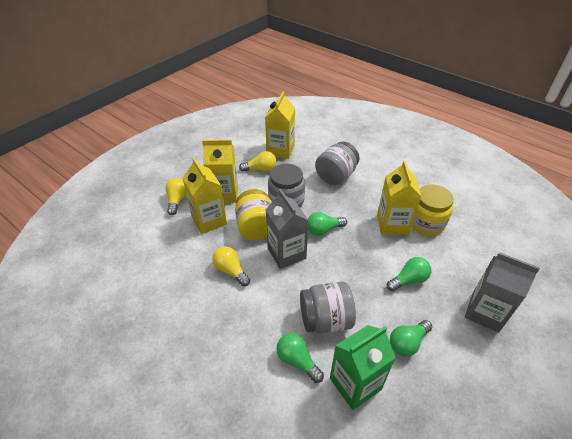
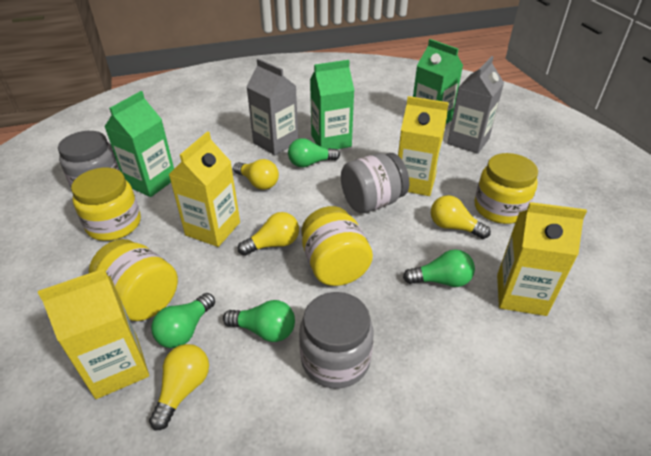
green carton: 1 -> 3
yellow jar: 2 -> 4
yellow light bulb: 3 -> 4

